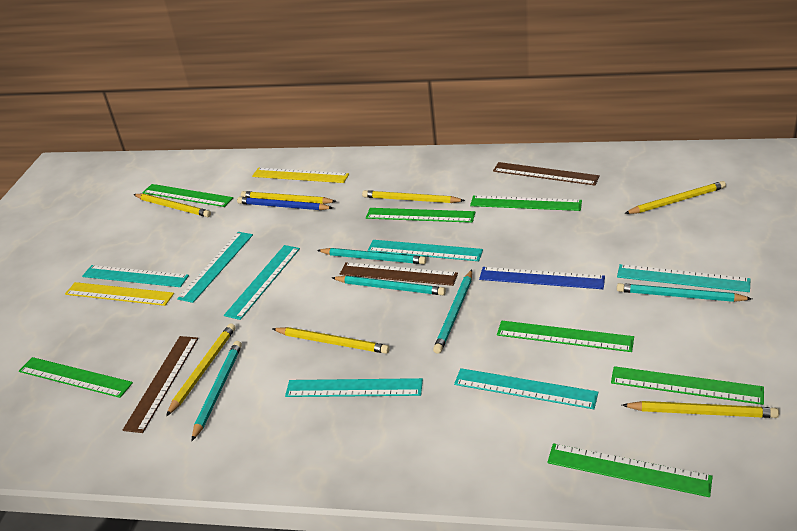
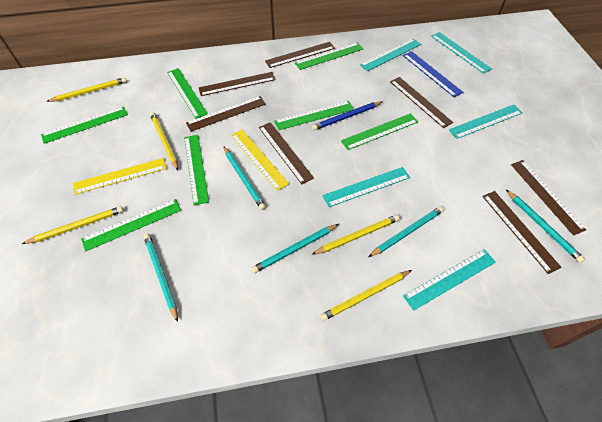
brown ruler: 3 -> 7
turquoise ruler: 7 -> 5
yellow pencil: 7 -> 5

